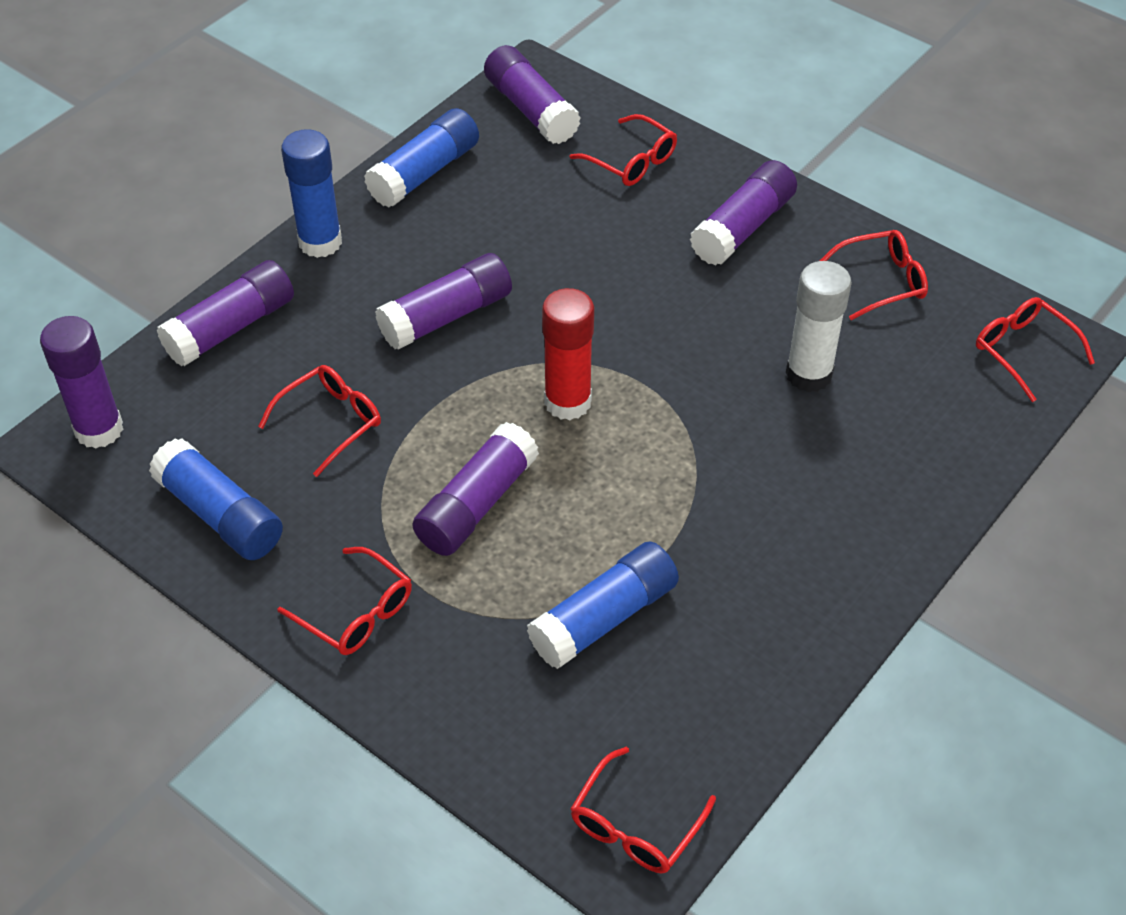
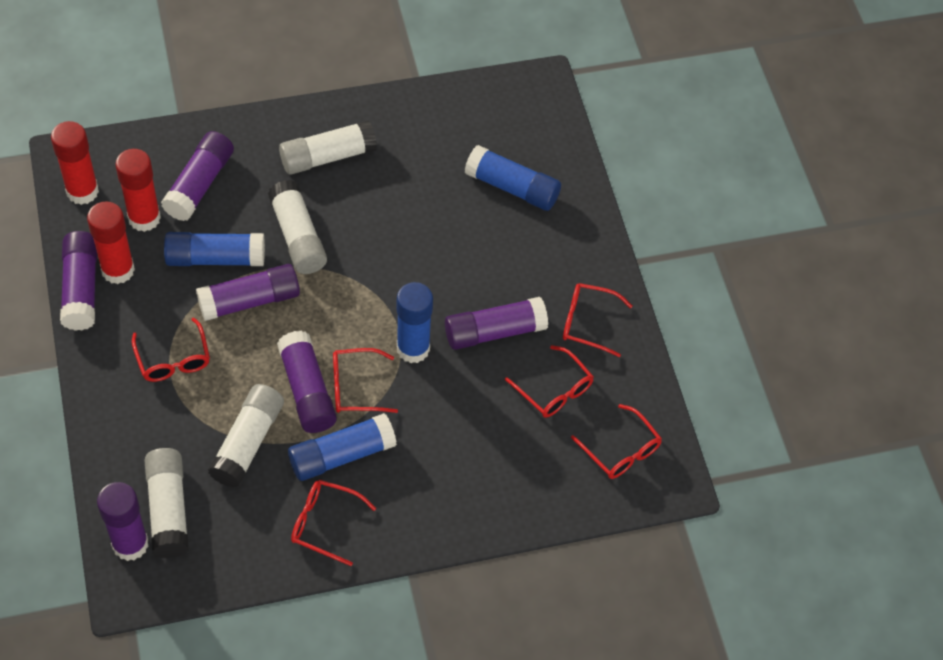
red glue stick: 1 -> 3
white glue stick: 1 -> 4

